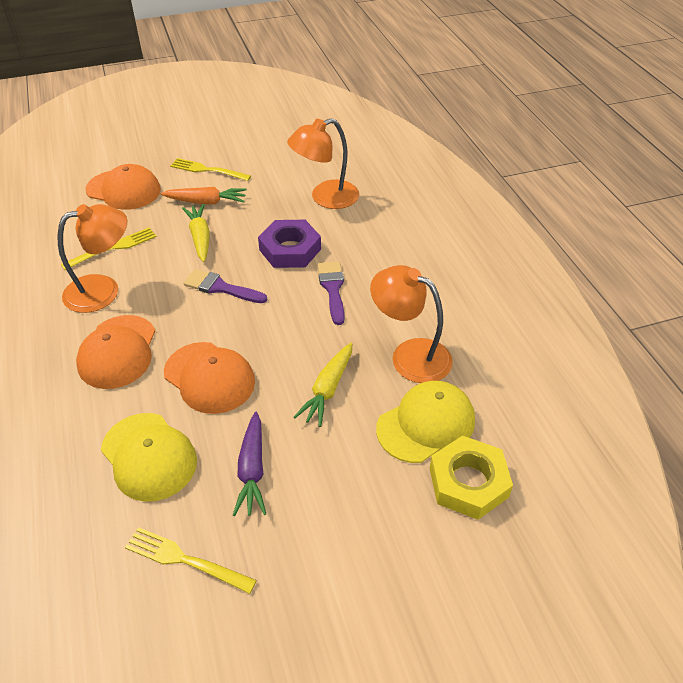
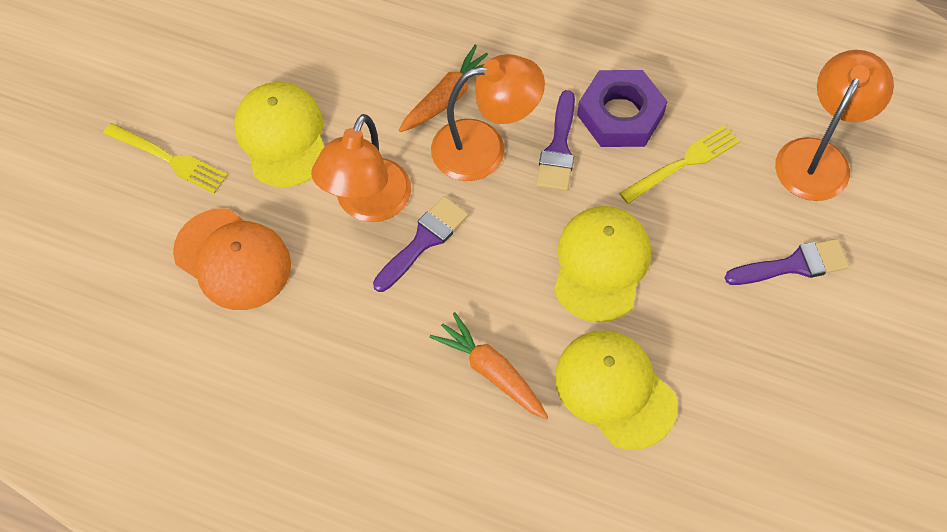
orange cap: 3 -> 1
orange carrot: 1 -> 2
purple brush: 2 -> 3
purple carrot: 1 -> 0
yellow cap: 2 -> 3
yellow carrot: 2 -> 0
yellow fork: 3 -> 2
yellow nut: 1 -> 0

